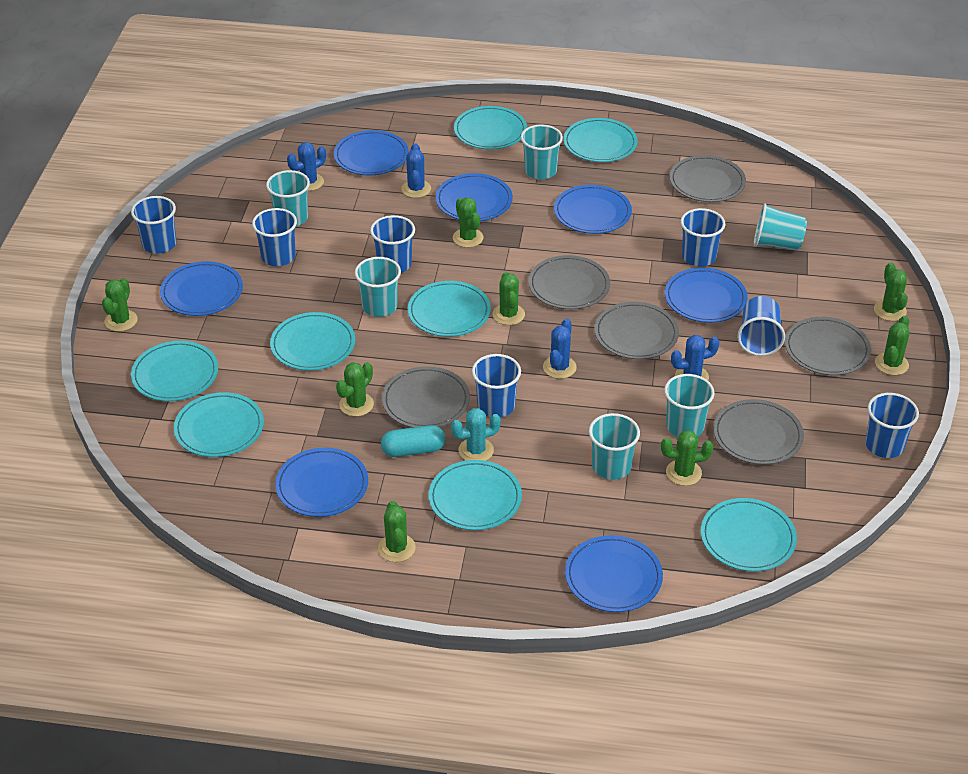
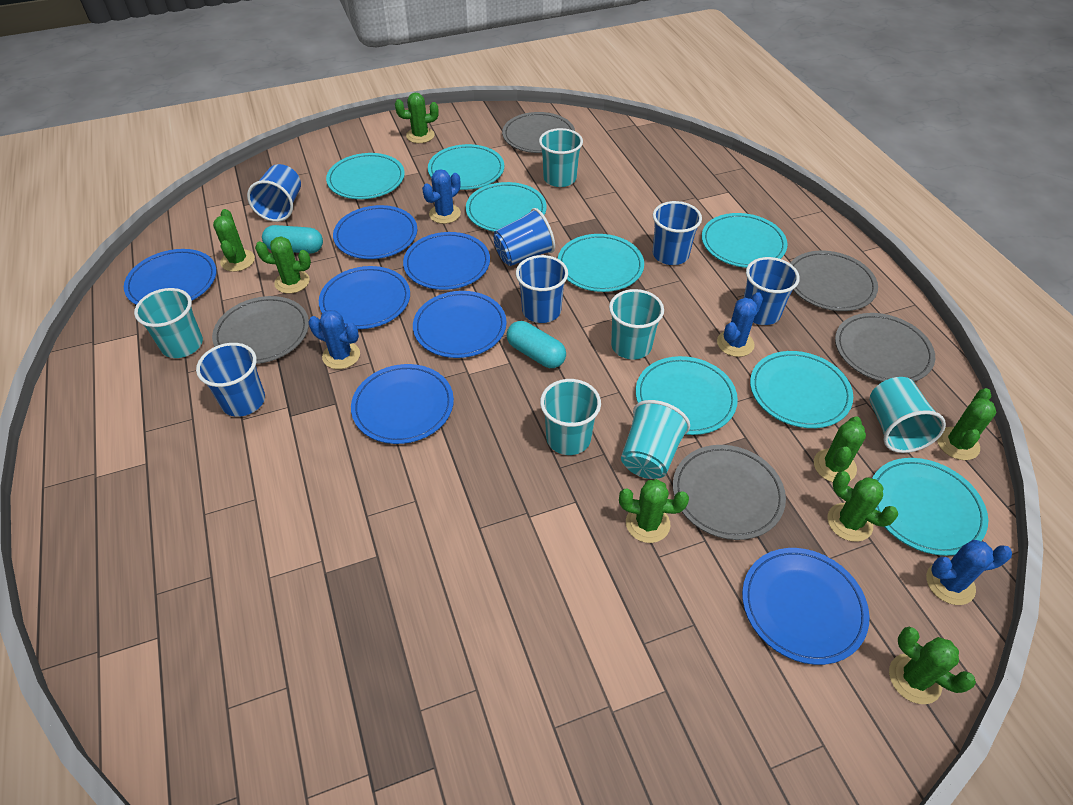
blue cup: 7 -> 6
grey plate: 6 -> 5
turquoise cactus: 1 -> 0
turquoise capsule: 1 -> 2

